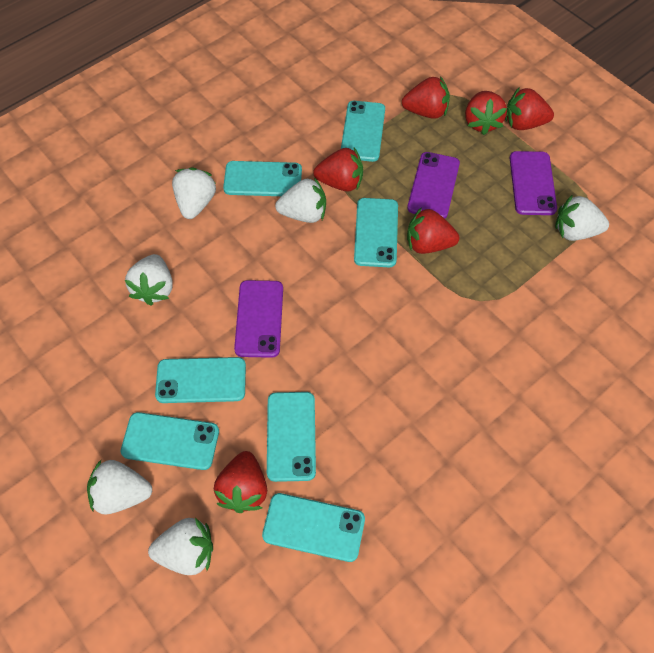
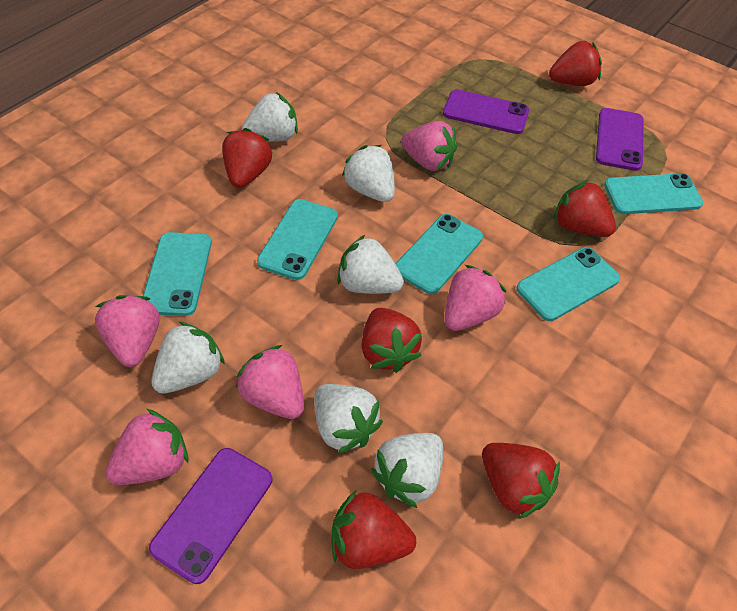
pink strawberry: 0 -> 5
turquoise phone: 7 -> 5

